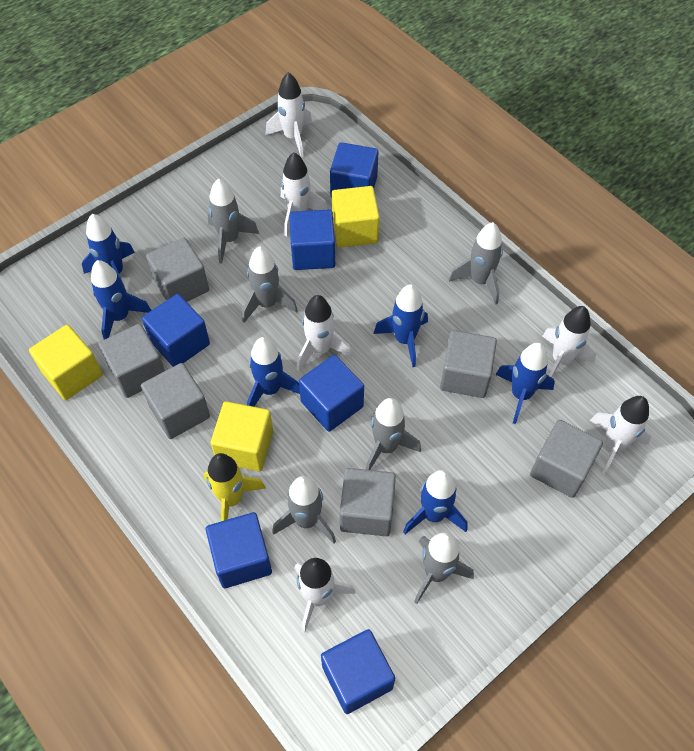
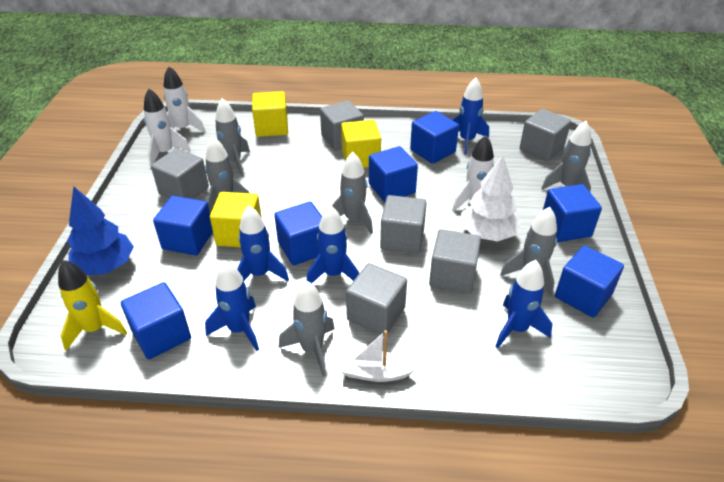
blue cube: 6 -> 7
blue rocket: 6 -> 5
blue tree: 0 -> 1
white boat: 0 -> 1
white rocket: 6 -> 3
white tree: 0 -> 1

